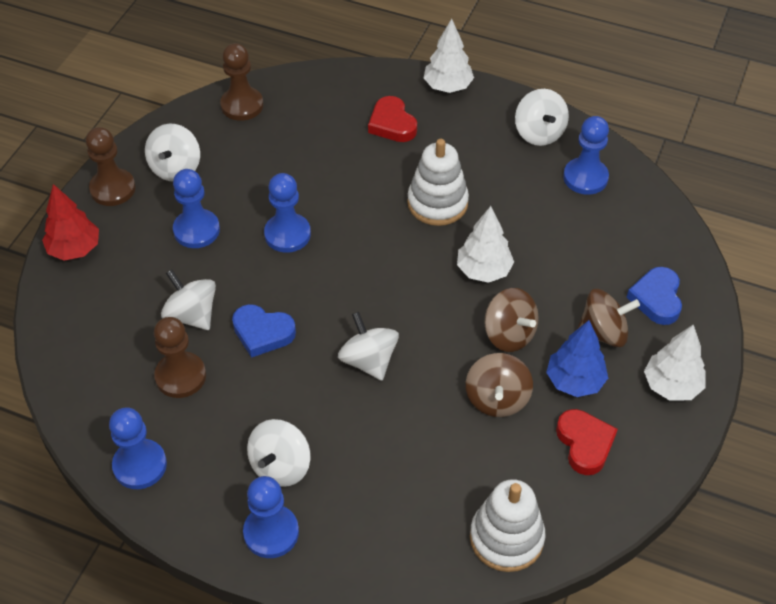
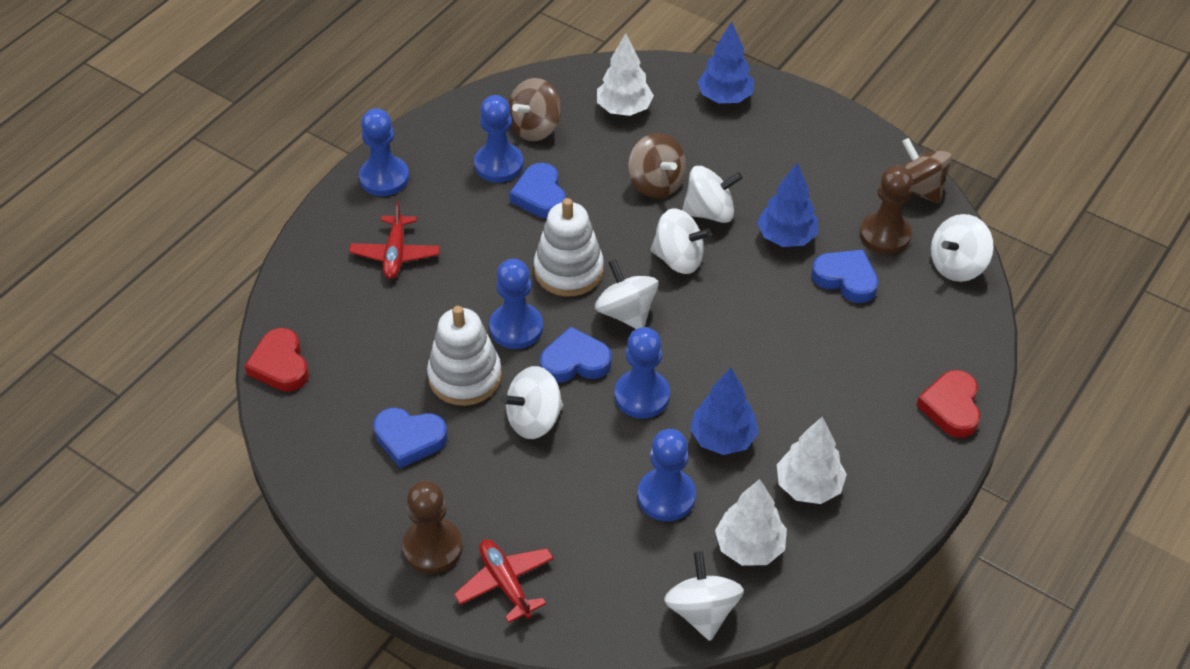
blue heart: 2 -> 4
blue tree: 1 -> 3
brown pawn: 3 -> 2
red plane: 0 -> 2
red tree: 1 -> 0
white spinning top: 5 -> 6

